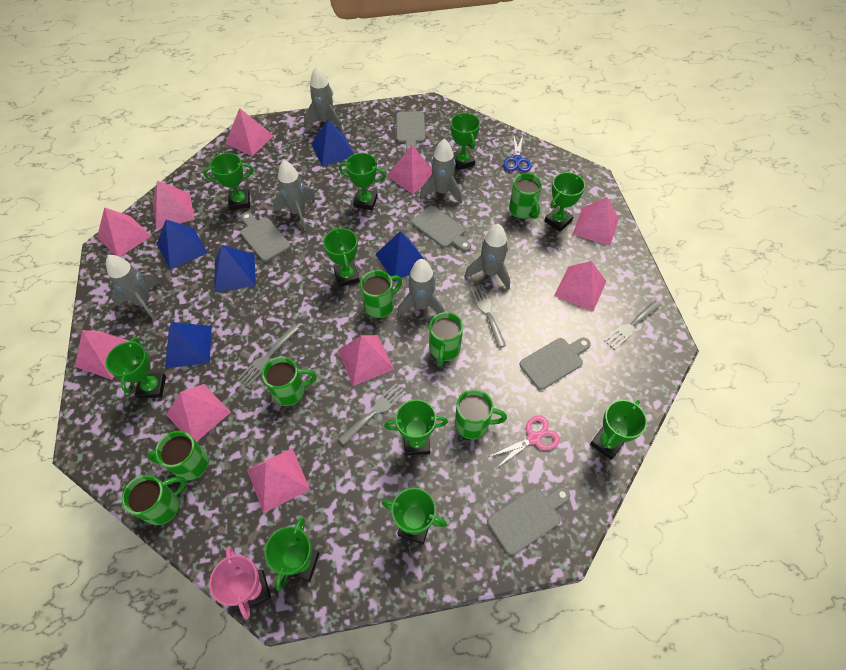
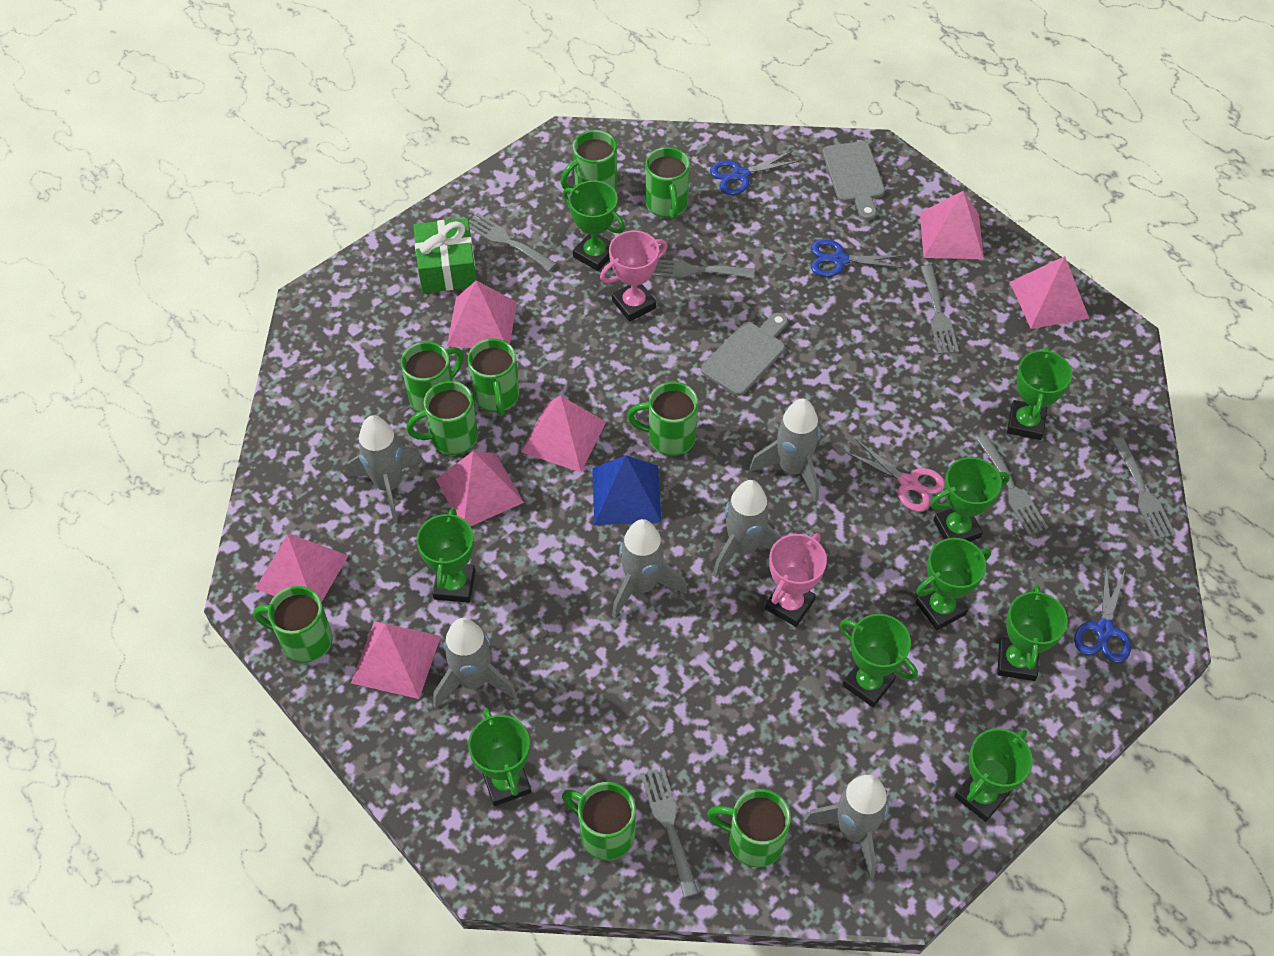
blue pyramid: 5 -> 1
blue scissors: 1 -> 3
green gift: 0 -> 1
green mug: 7 -> 9
green trophy: 10 -> 9
grey cutting board: 5 -> 2
grey fork: 4 -> 6
pink pyramid: 10 -> 7
pink trophy: 1 -> 2

